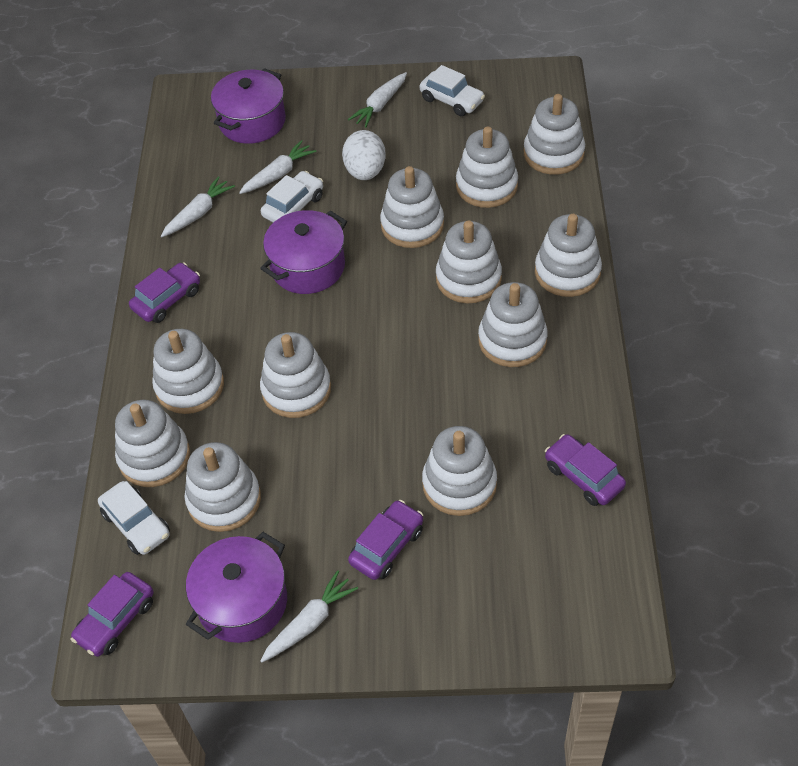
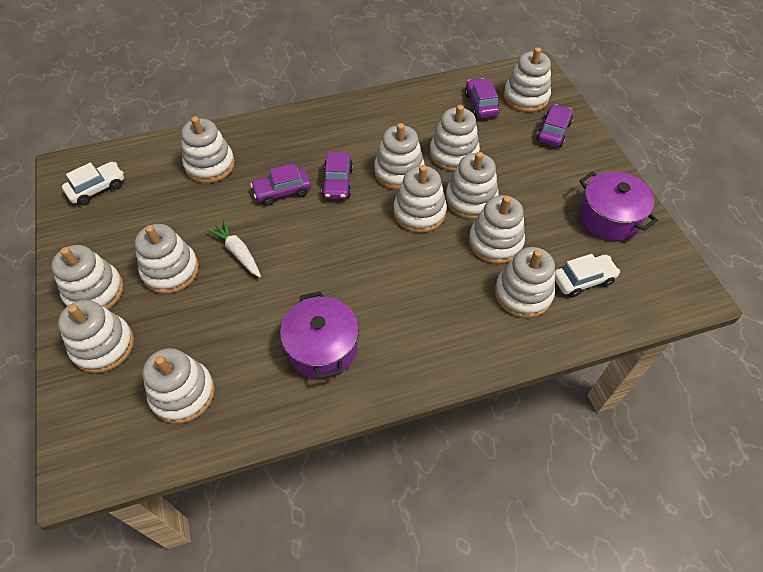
purple pot: 3 -> 2
white car: 3 -> 2
white carrot: 4 -> 1
white egg: 1 -> 0
white stacking toy: 11 -> 12

